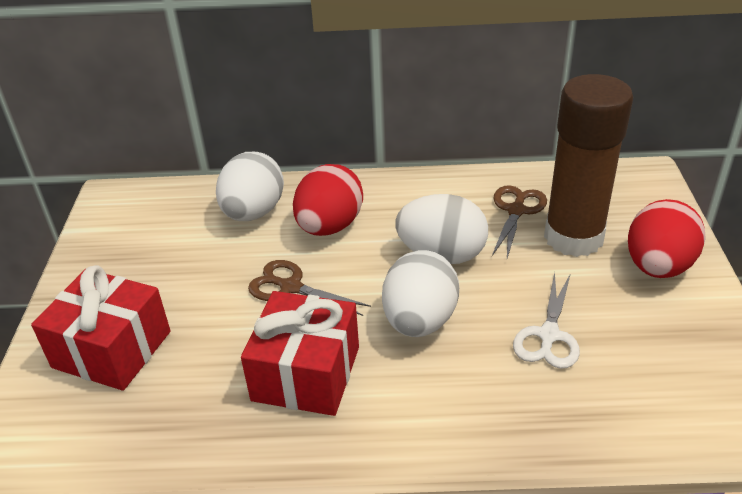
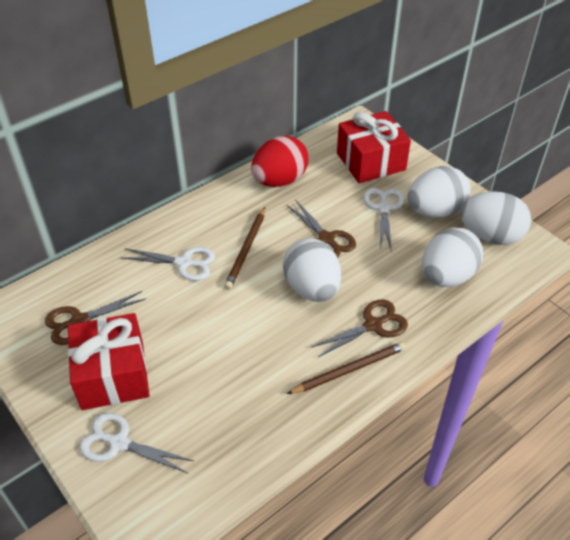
brown glue stick: 1 -> 0
brown pencil: 0 -> 2
brown scissors: 2 -> 3
red egg: 2 -> 1
white egg: 3 -> 4
white scissors: 1 -> 3

